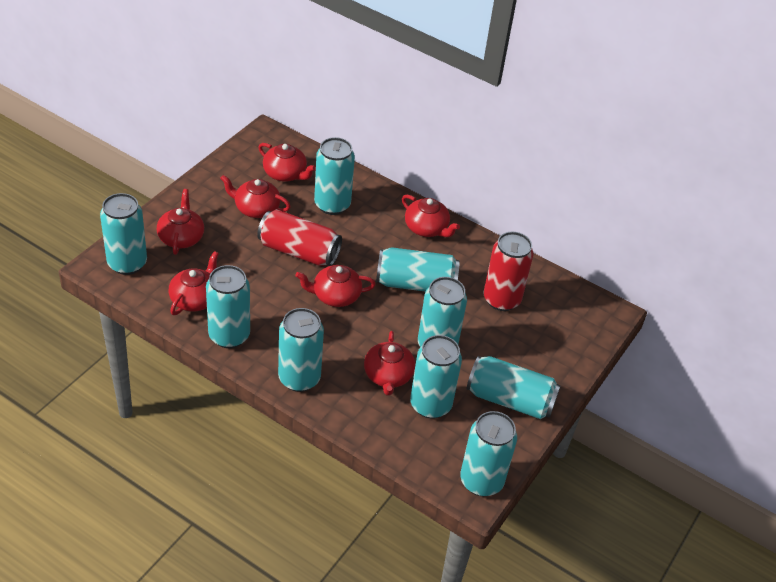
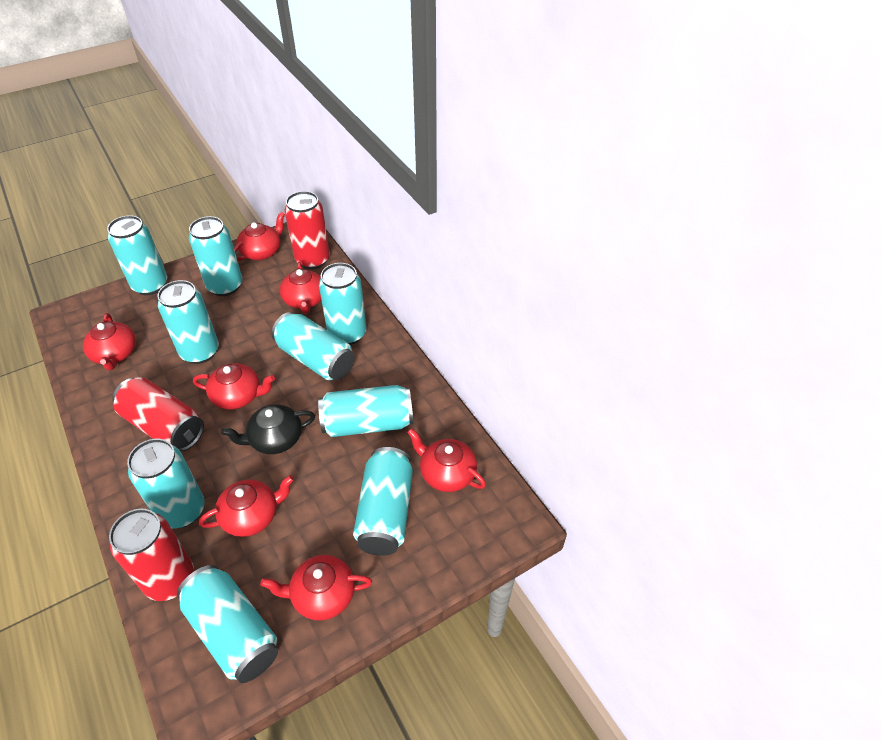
black teapot: 0 -> 1
red can: 2 -> 3

